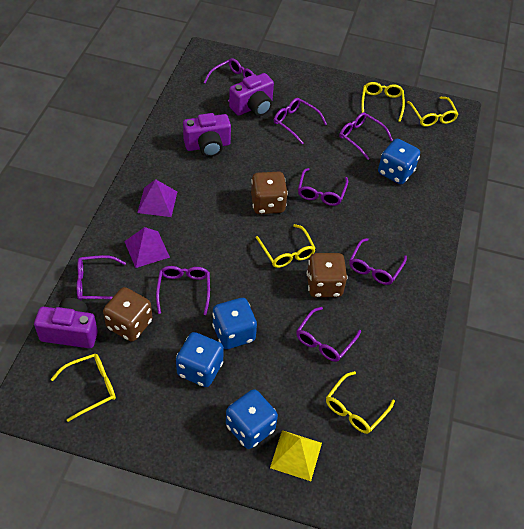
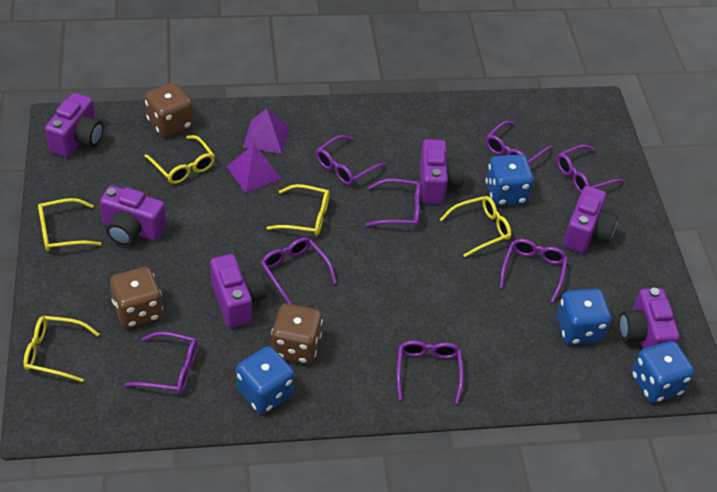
purple camera: 3 -> 6
yellow pyramid: 1 -> 0

